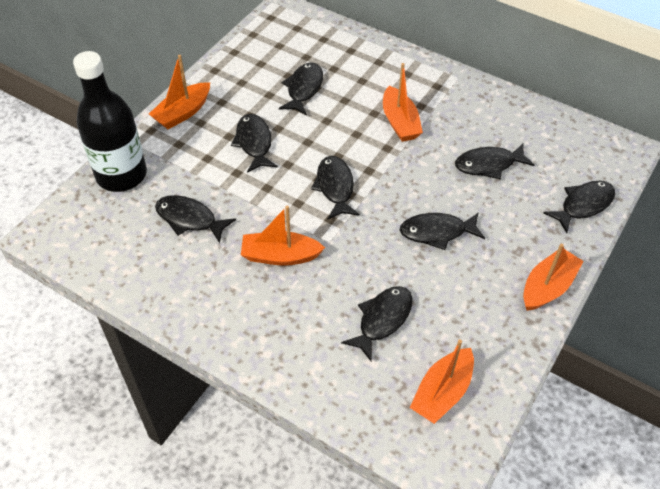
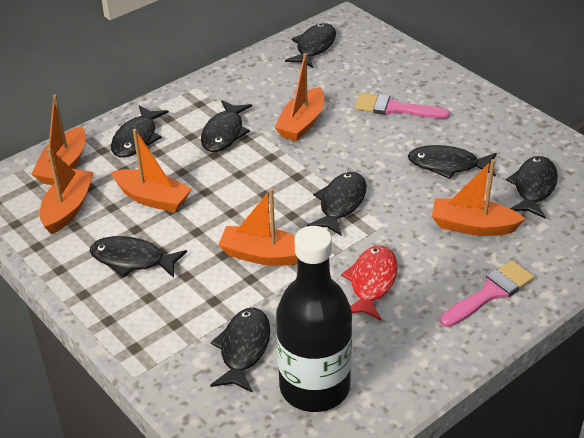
orange boat: 5 -> 6
pink brush: 0 -> 2
red fish: 0 -> 1

